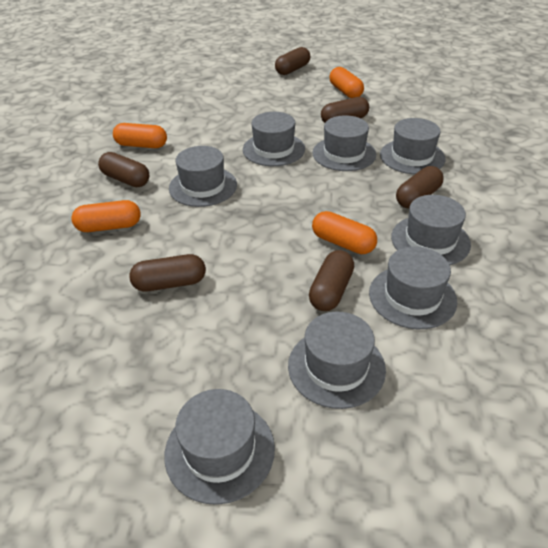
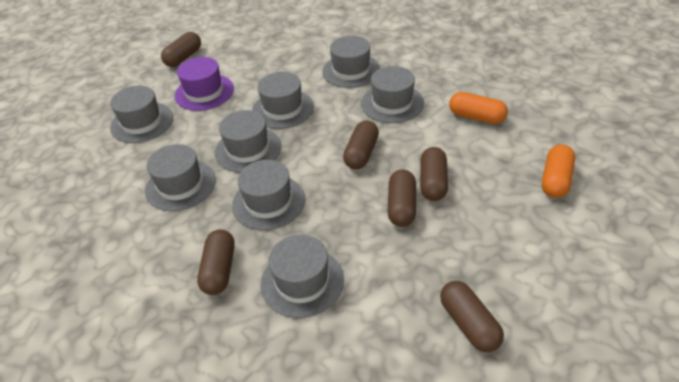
orange capsule: 4 -> 2
purple hat: 0 -> 1

